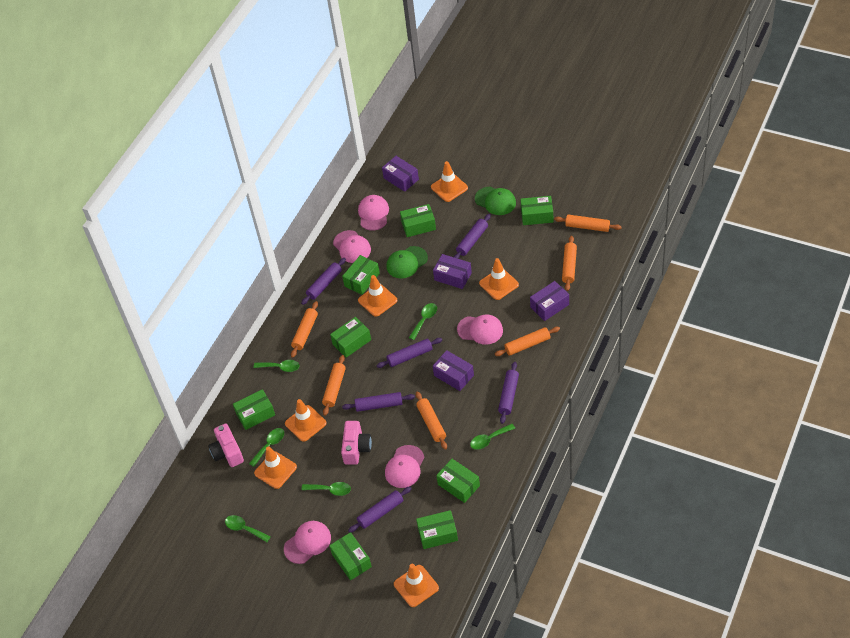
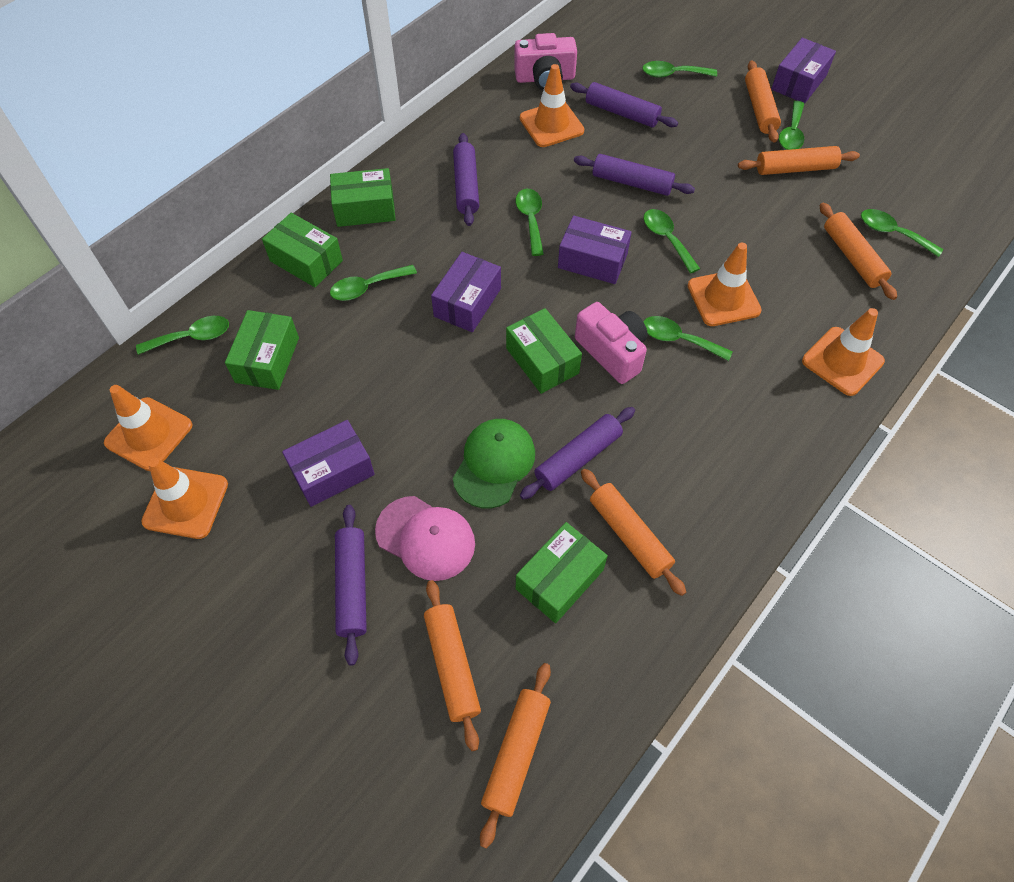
green box: 8 -> 5
green cap: 2 -> 1
green spoon: 6 -> 8
orange traffic cone: 6 -> 5
pink cap: 5 -> 1
purple rolling pin: 6 -> 5

